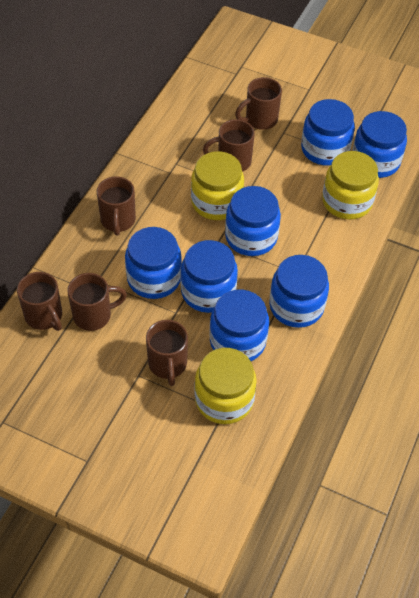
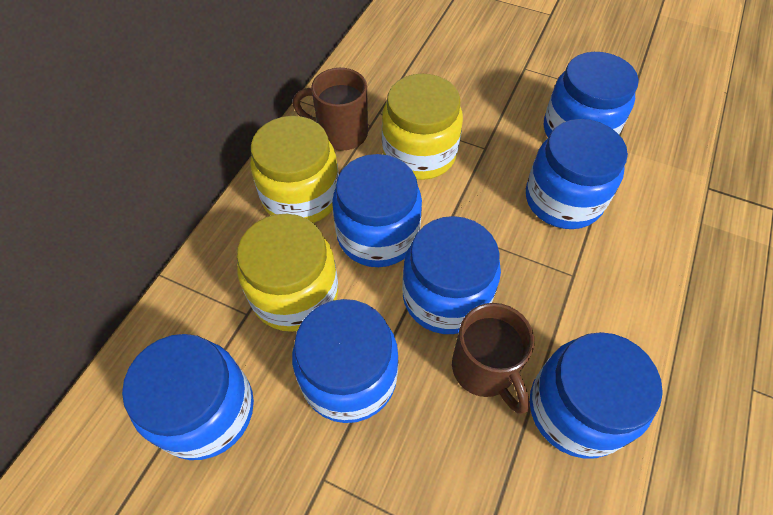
brown mug: 6 -> 2

